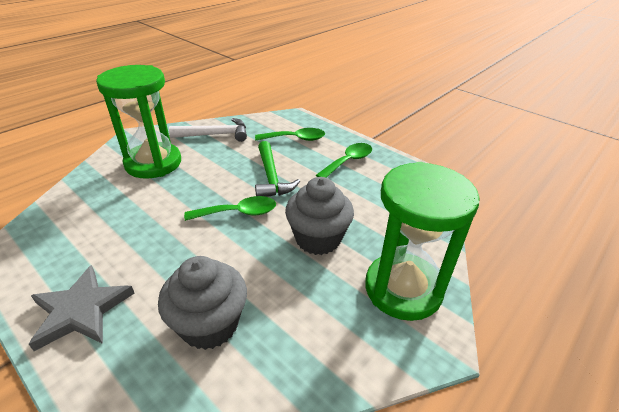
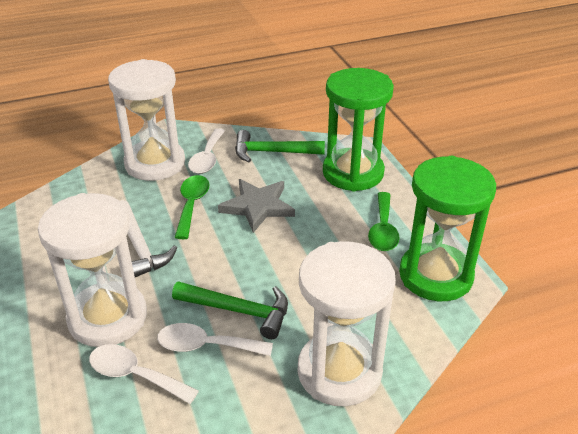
green hammer: 1 -> 2
green spoon: 3 -> 2
grey cupcake: 2 -> 0
white hourglass: 0 -> 3
white spoon: 0 -> 3

